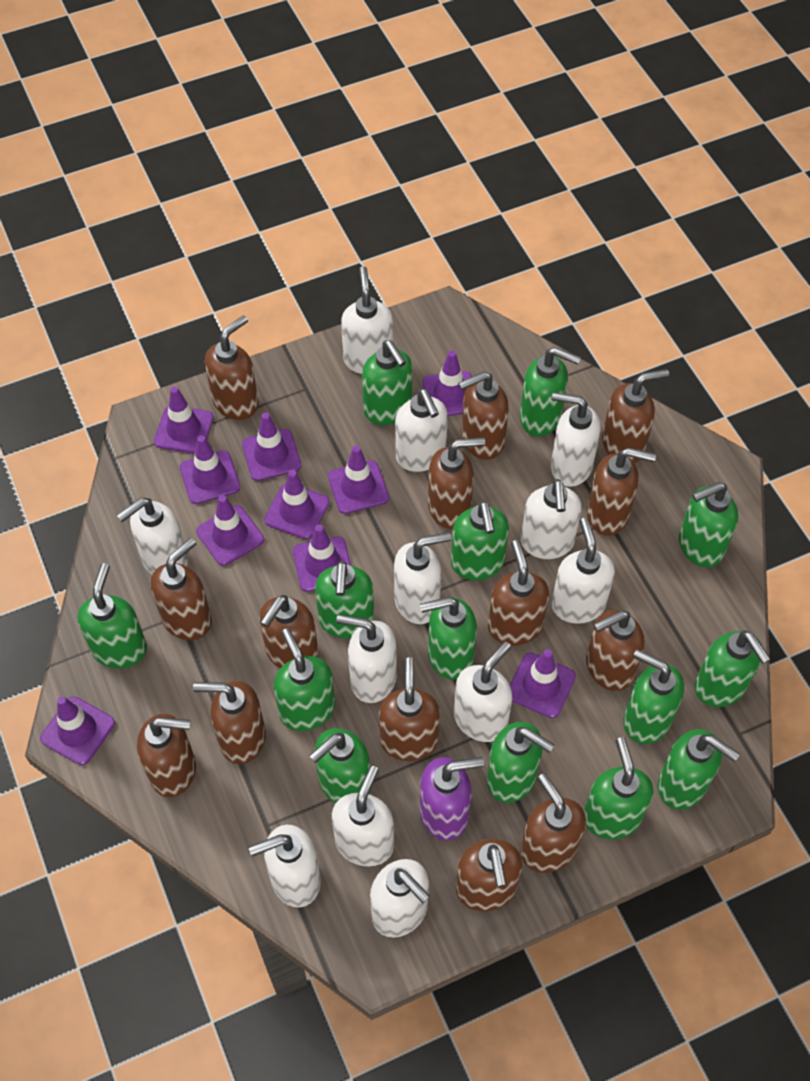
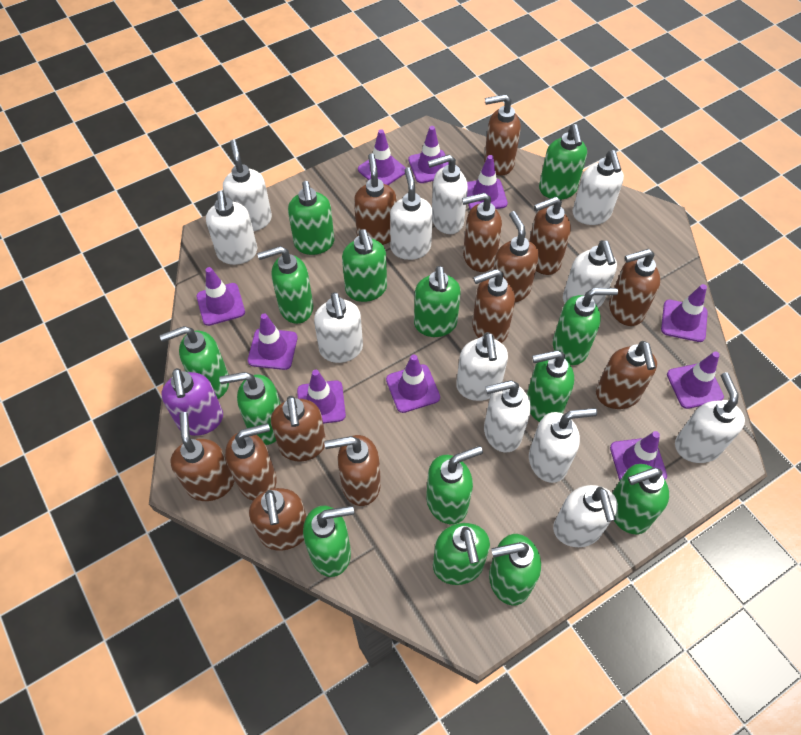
brown soap dispenser: 14 -> 13

